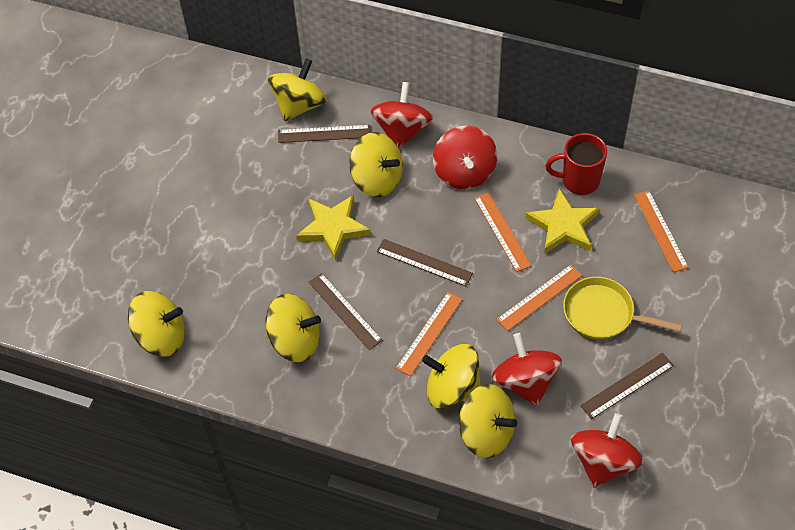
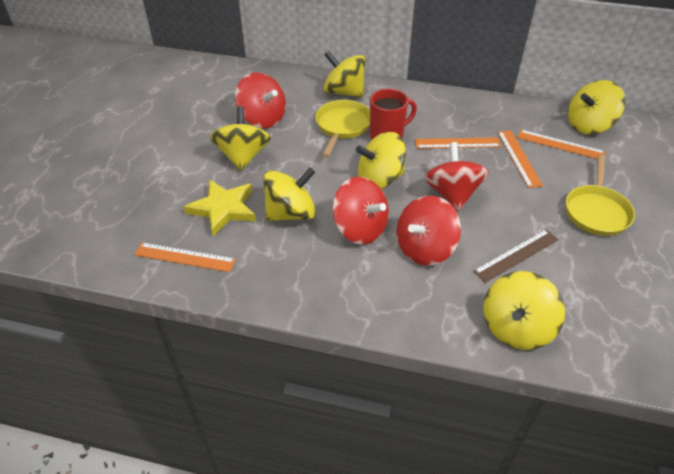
brown ruler: 4 -> 1
yellow pan: 1 -> 2
yellow star: 2 -> 1

